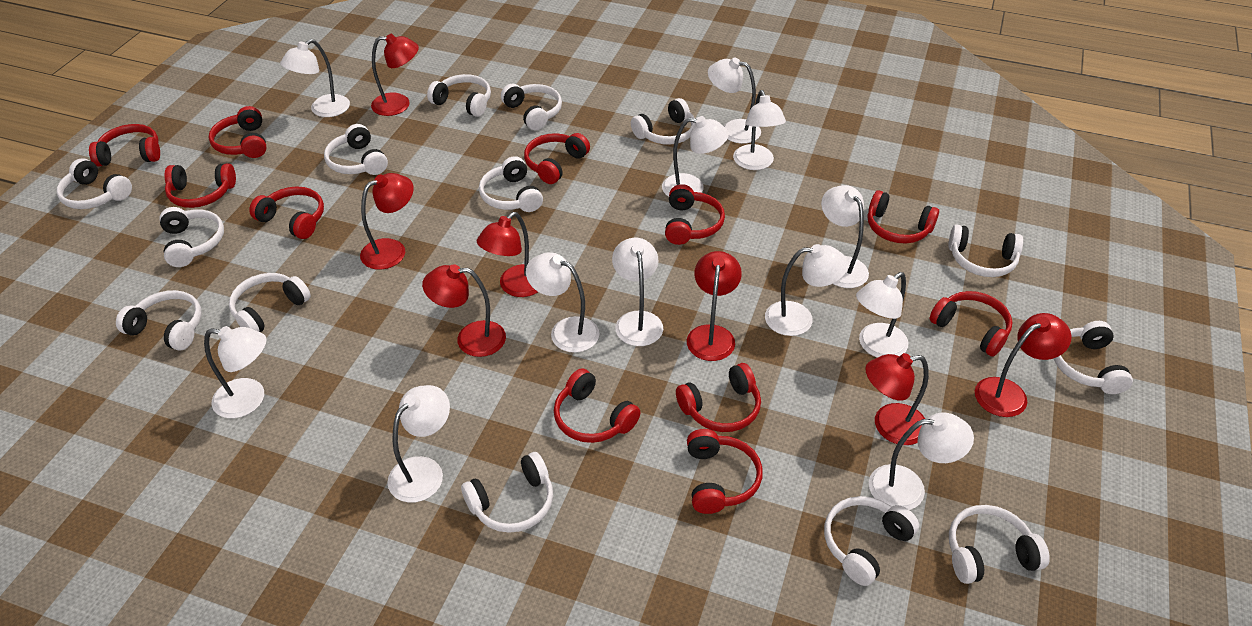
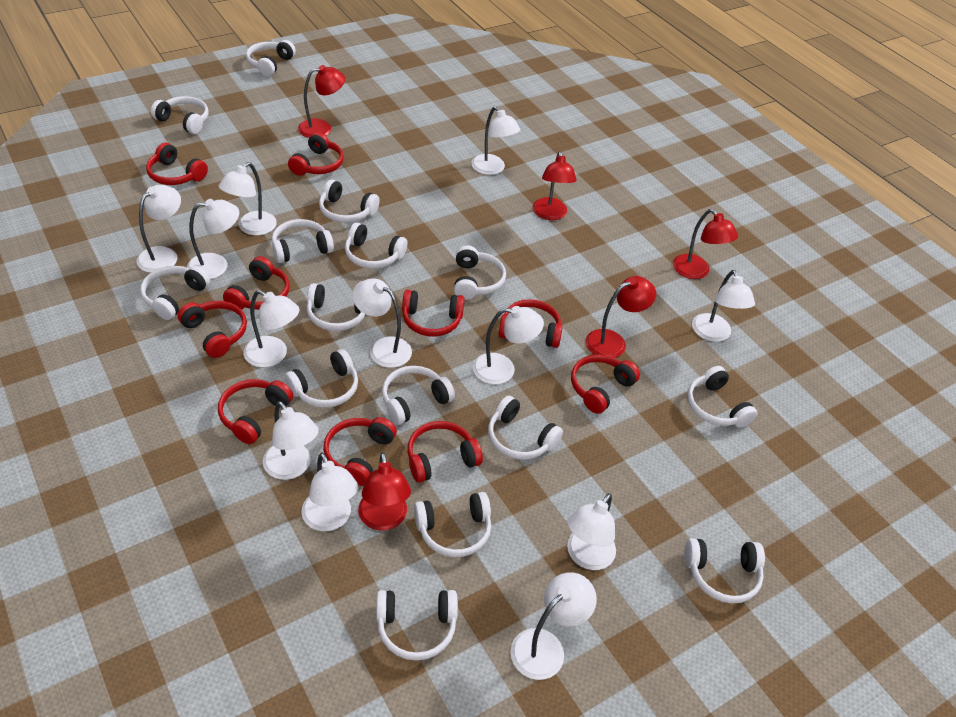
red headphones: 11 -> 10
red lamp: 7 -> 5
white headphones: 14 -> 15

